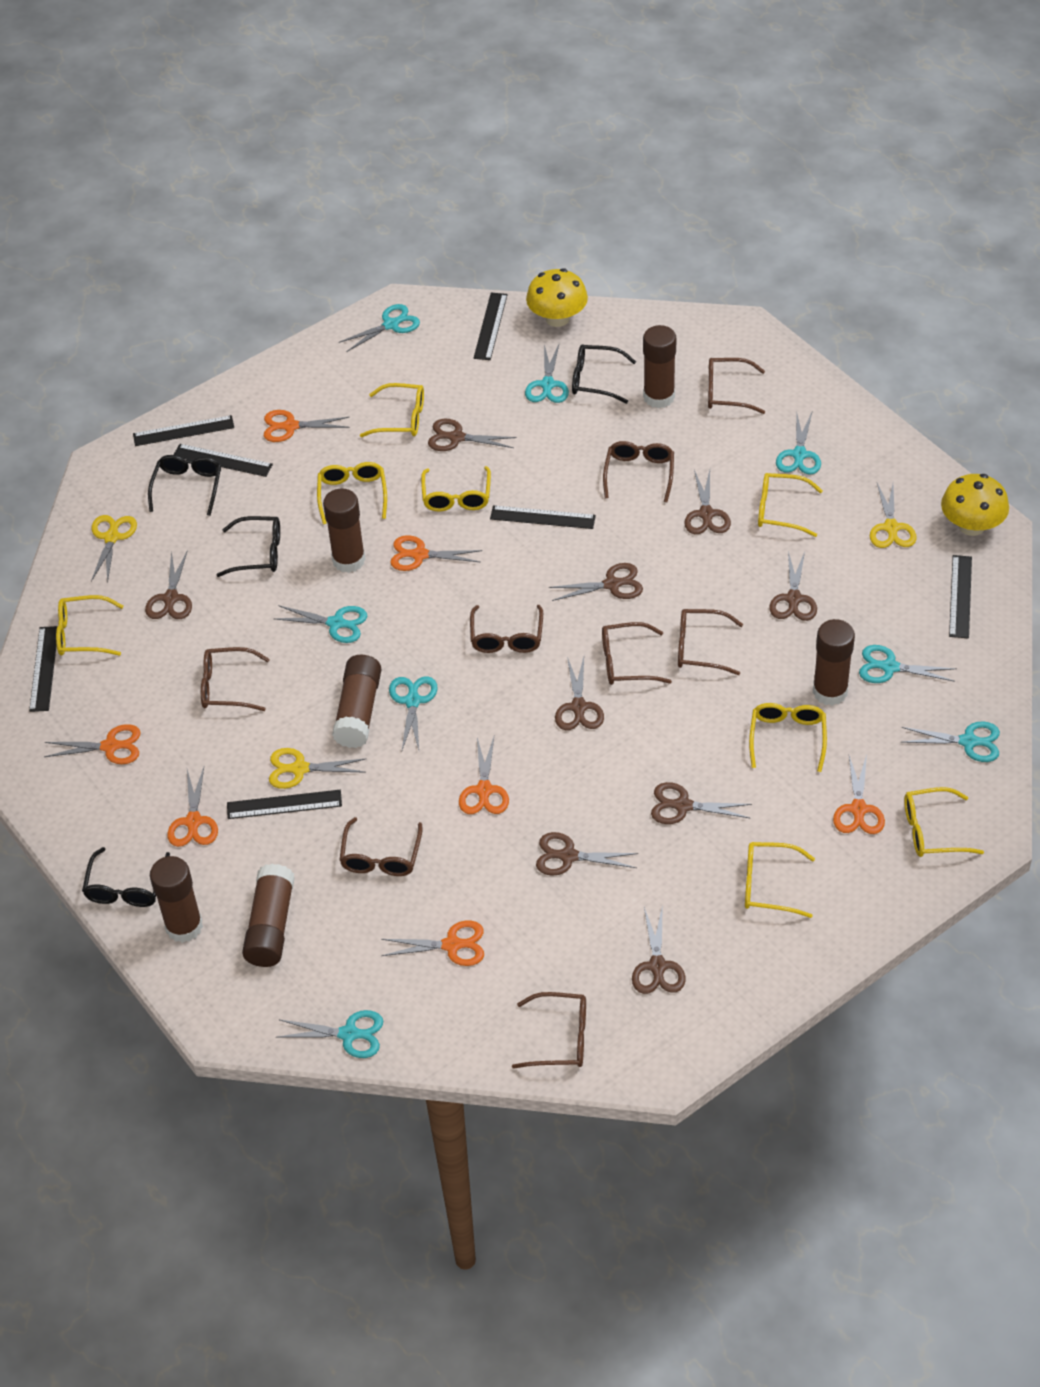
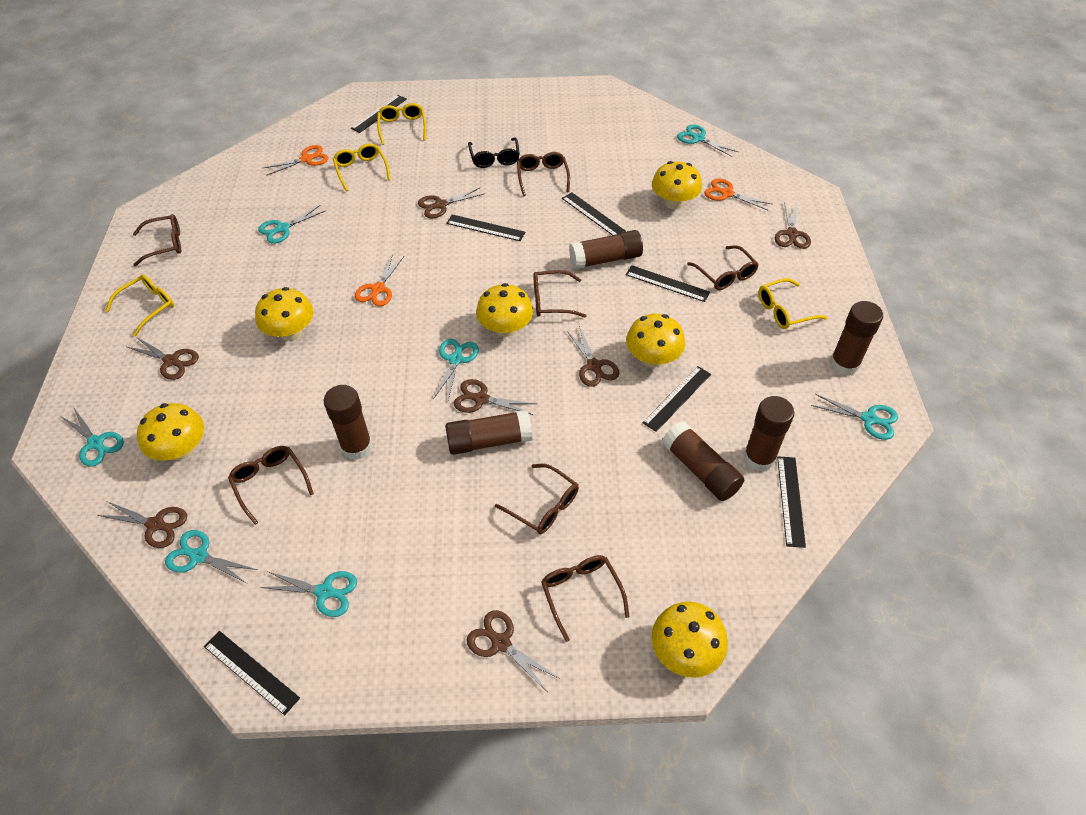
black glasses: 4 -> 1
brown glasses: 8 -> 7
brown scissors: 9 -> 7
orange scissors: 7 -> 3
turquoise scissors: 8 -> 7
yellow glasses: 8 -> 4
yellow mushroom: 2 -> 6
yellow scissors: 3 -> 0

